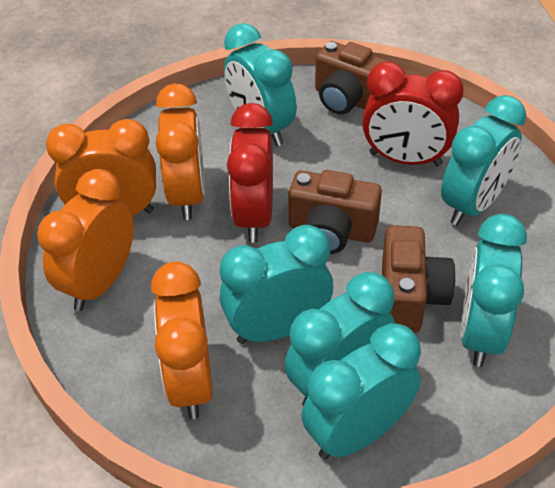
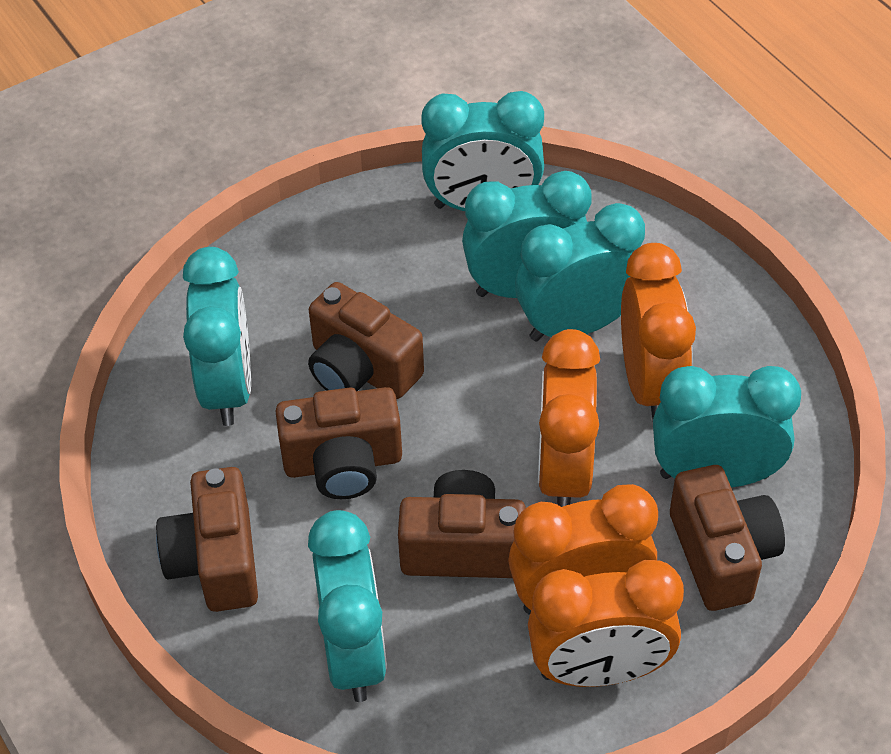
brown camera: 3 -> 5
red clock: 2 -> 0

